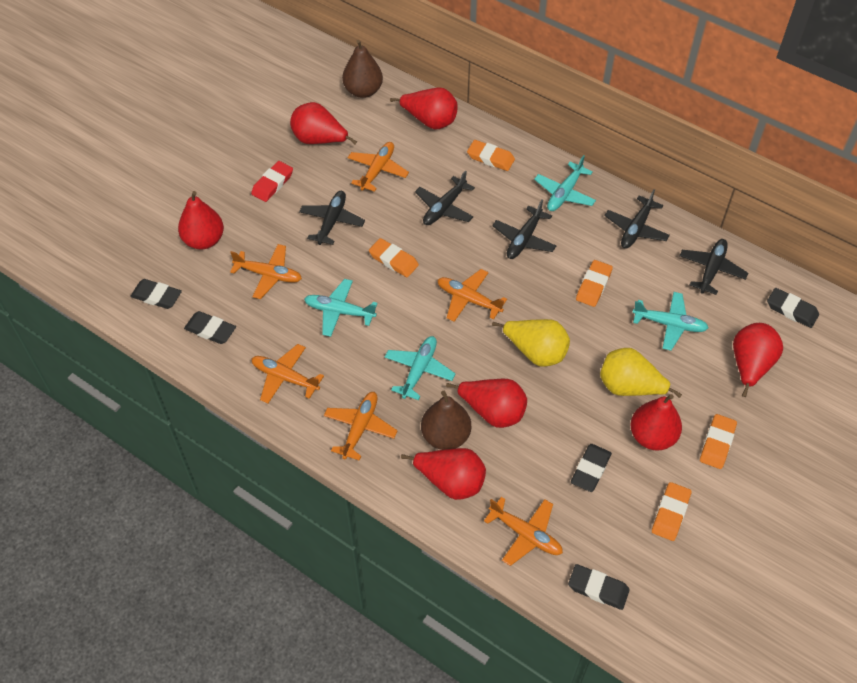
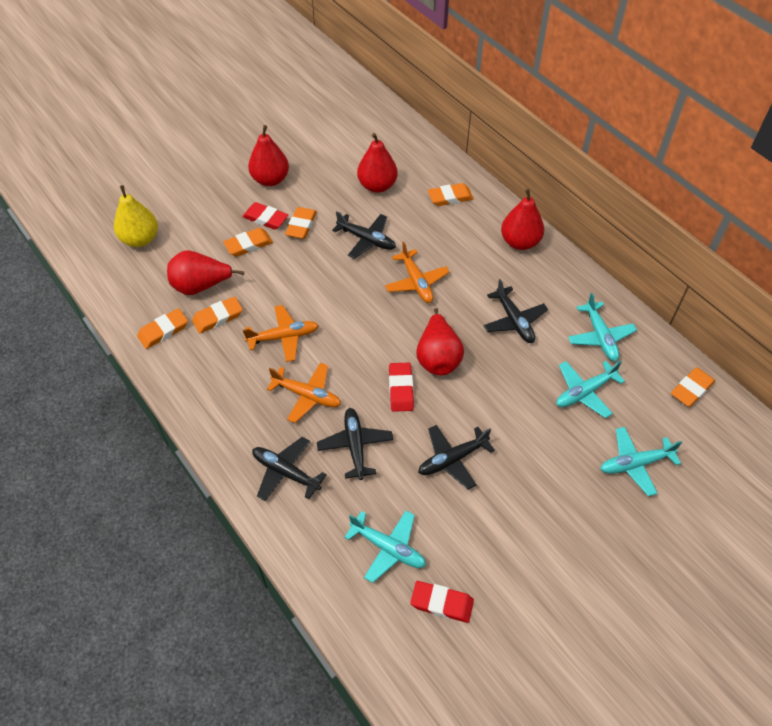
black eraser: 5 -> 0
brown pear: 2 -> 0
orange eraser: 5 -> 6
orange plane: 6 -> 3
red eraser: 1 -> 3
red pear: 7 -> 5
yellow pear: 2 -> 1

